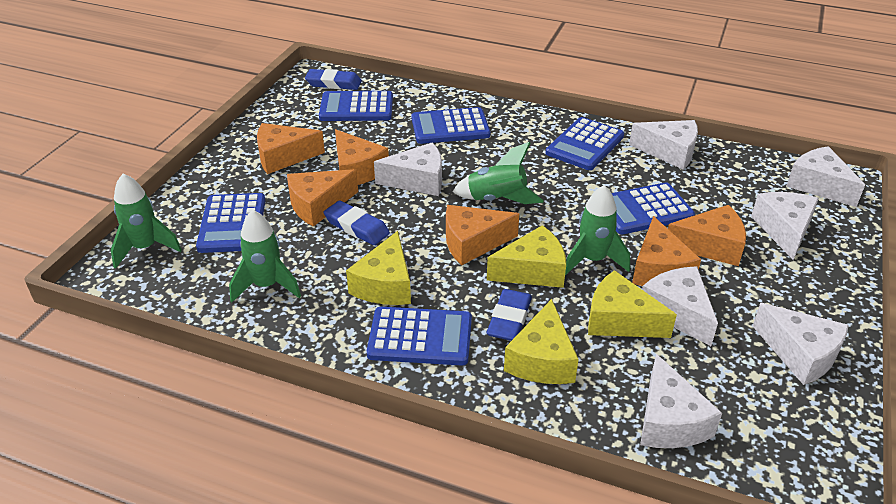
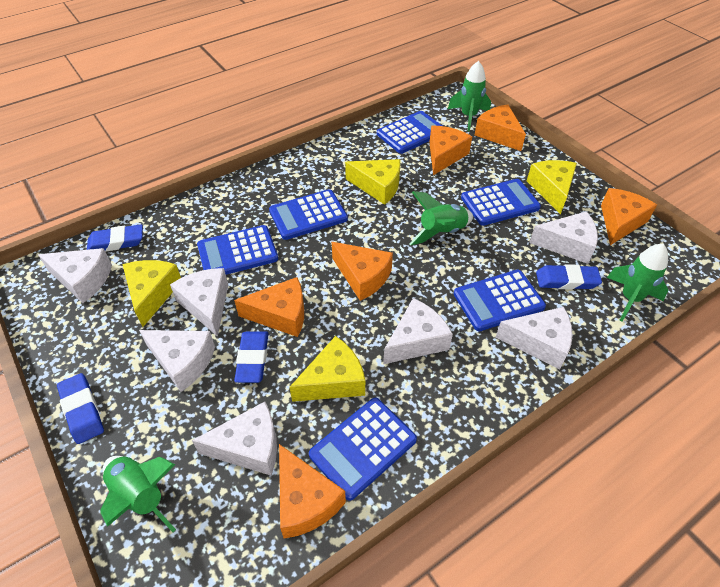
blue eraser: 3 -> 4

